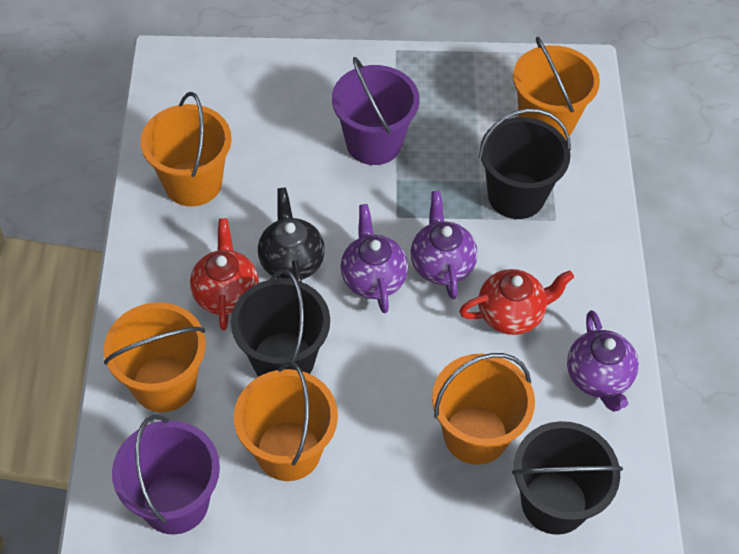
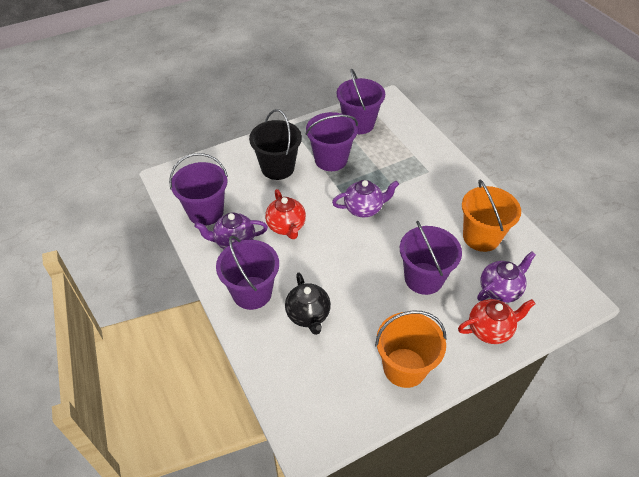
black bucket: 3 -> 1
orange bucket: 5 -> 2
purple bucket: 2 -> 5

